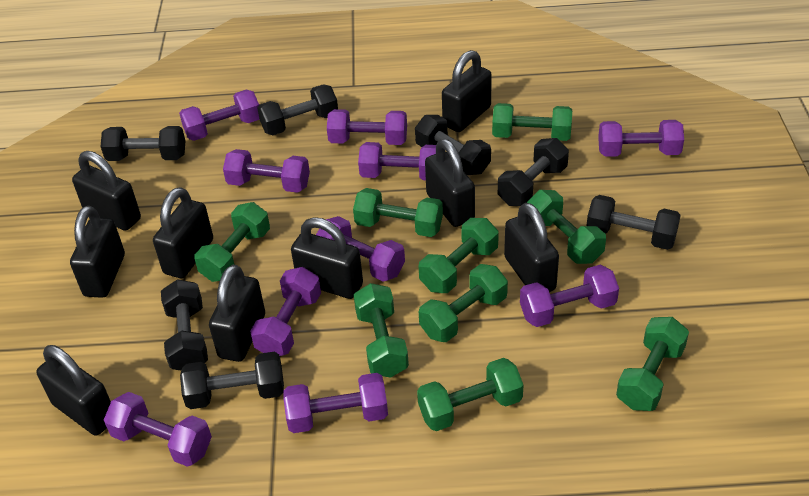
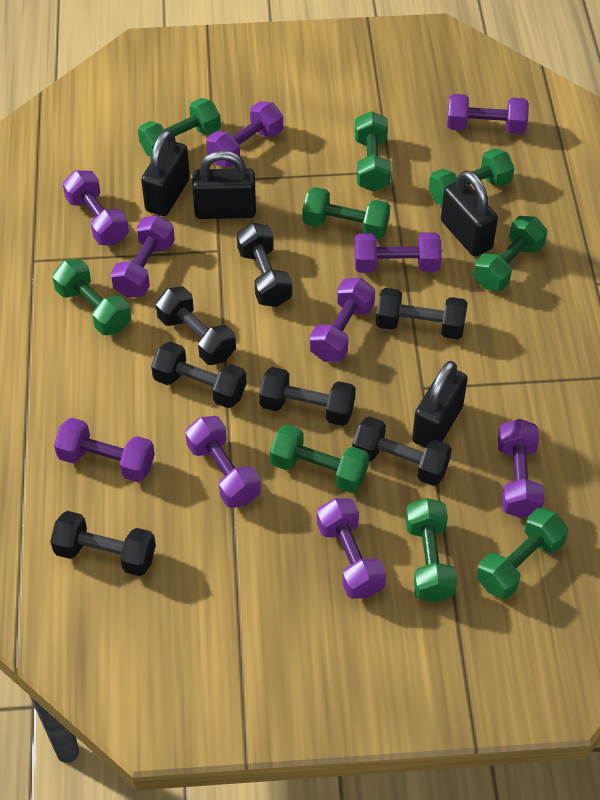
black padlock: 9 -> 4

